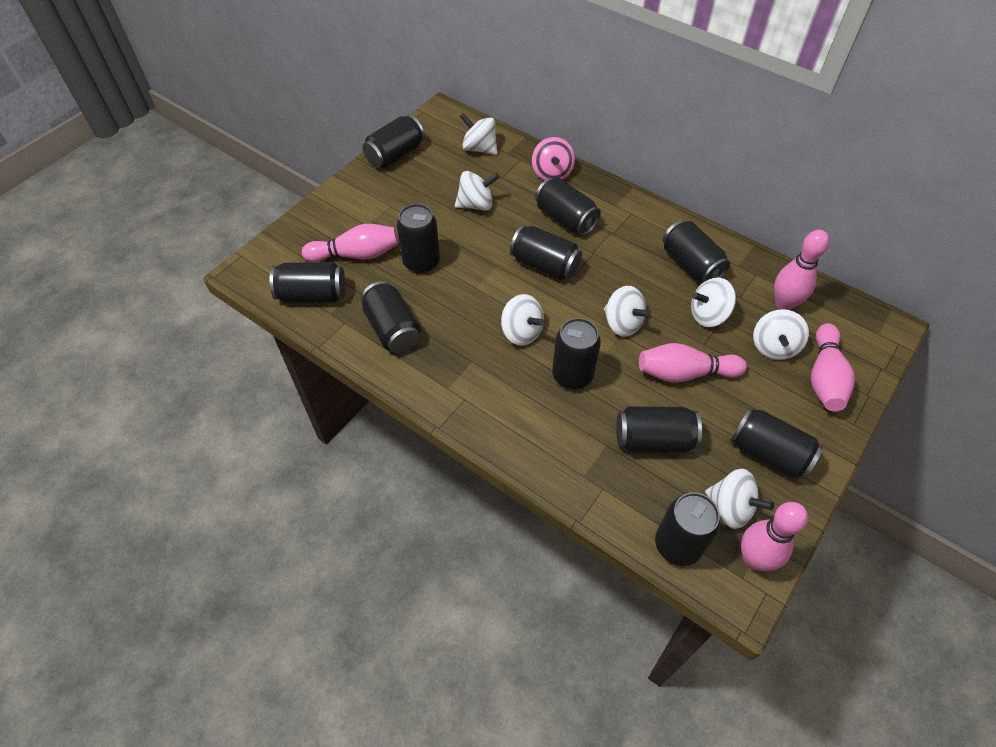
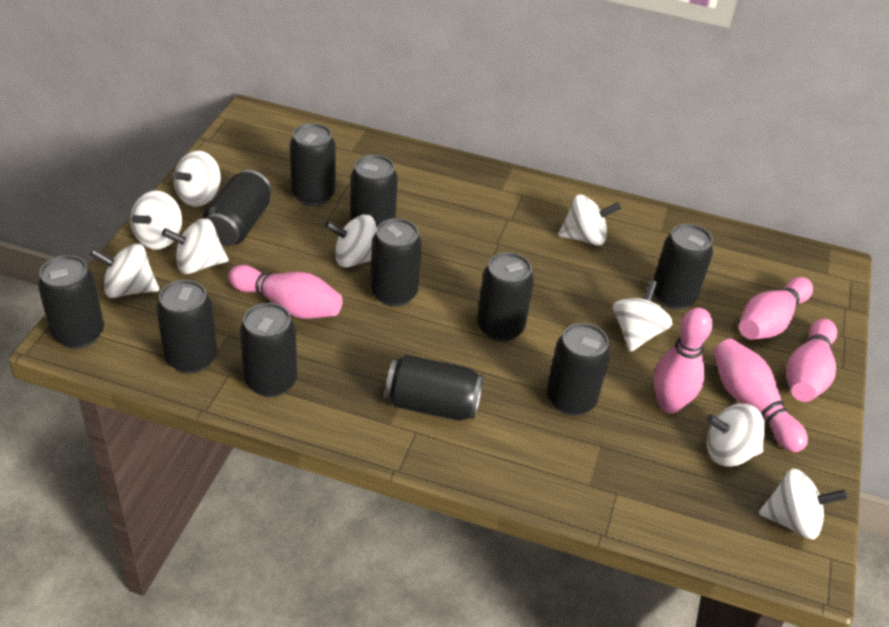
pink spinning top: 1 -> 0
white spinning top: 7 -> 9

